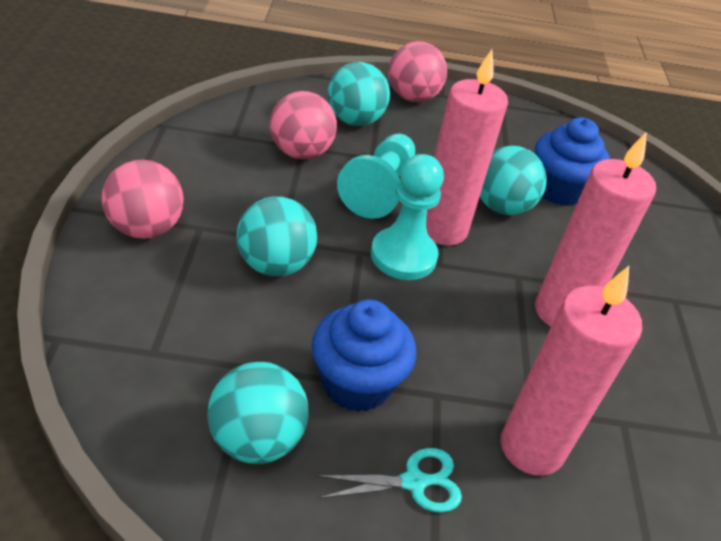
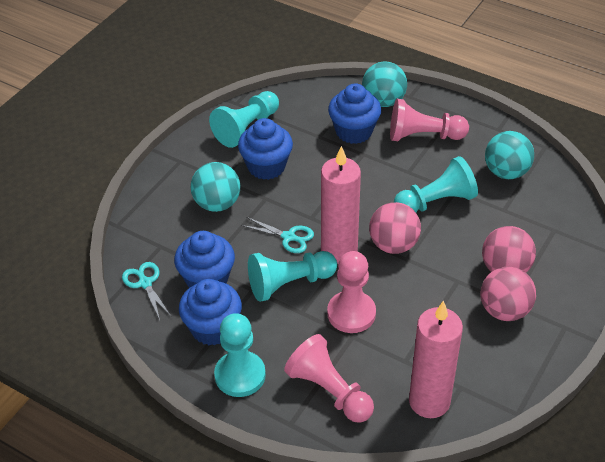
blue cupcake: 2 -> 4
pink candle: 3 -> 2
pink pawn: 0 -> 3
turquoise ball: 4 -> 3
turquoise pawn: 2 -> 4
turquoise scissors: 1 -> 2

